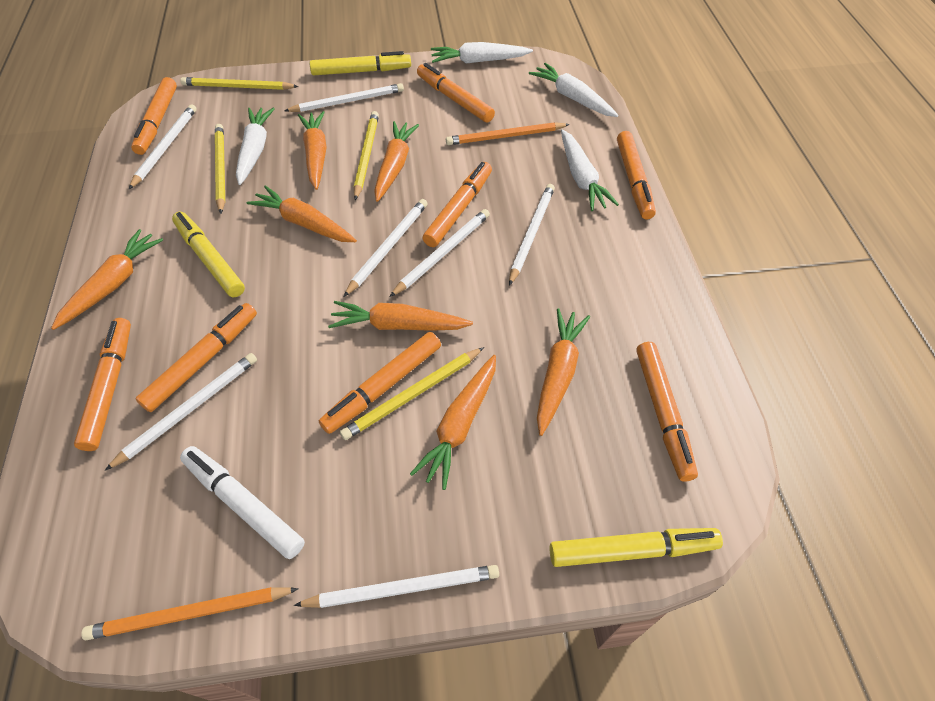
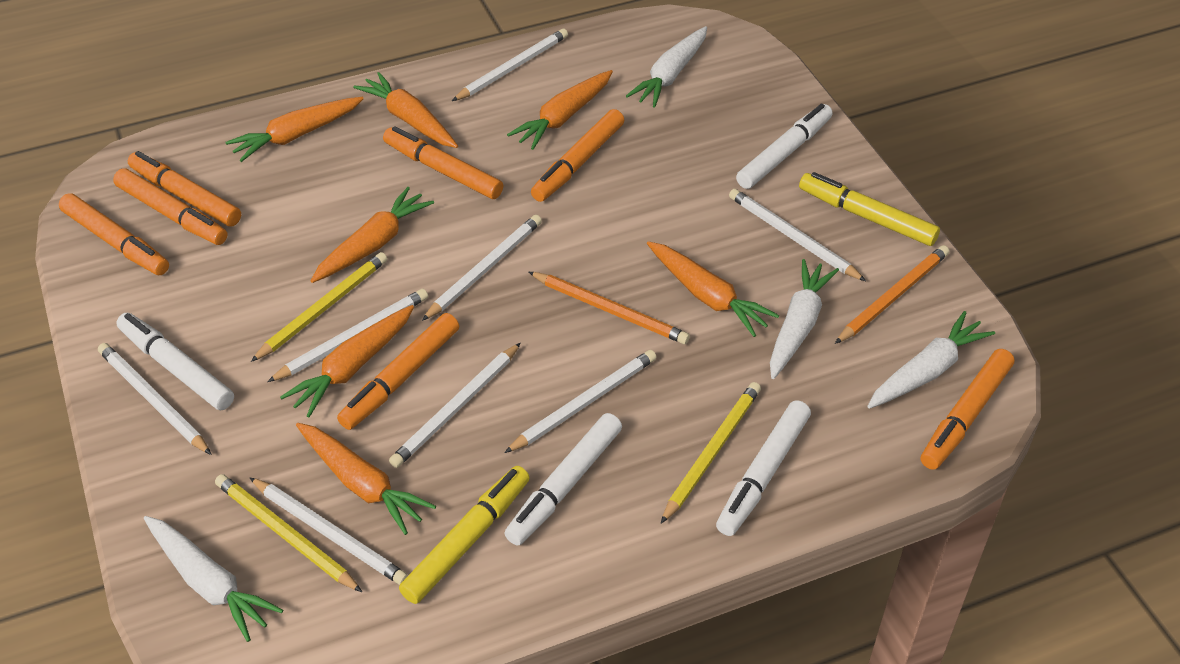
orange marker: 8 -> 7
white marker: 1 -> 4
white pencil: 7 -> 8
yellow marker: 3 -> 2
yellow pencil: 4 -> 3

